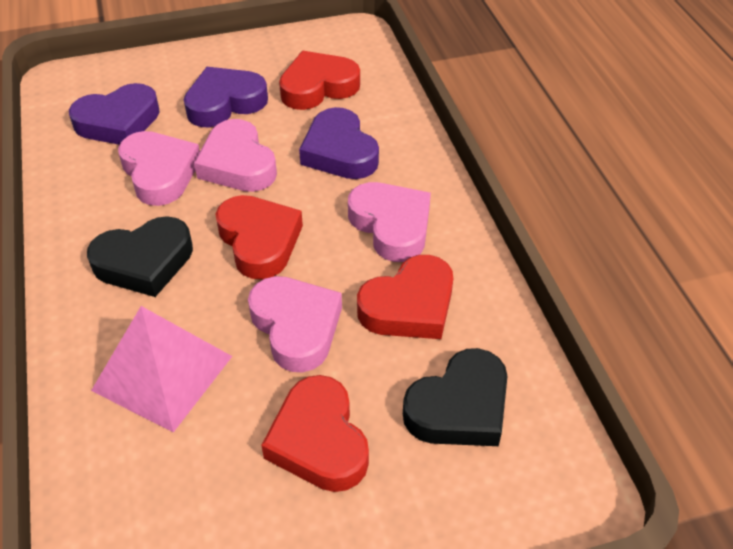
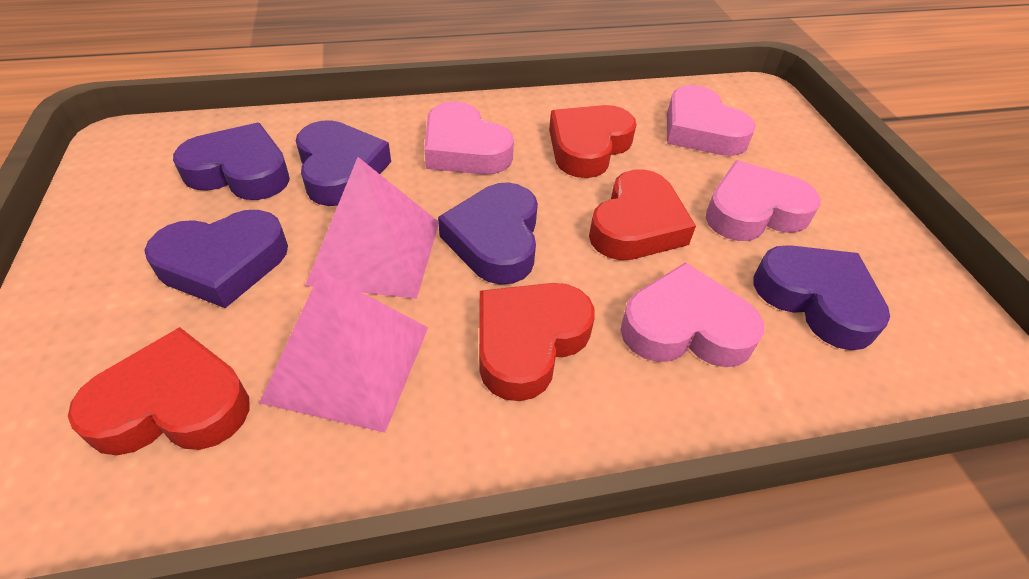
black heart: 2 -> 0
pink pyramid: 1 -> 2
purple heart: 3 -> 5

